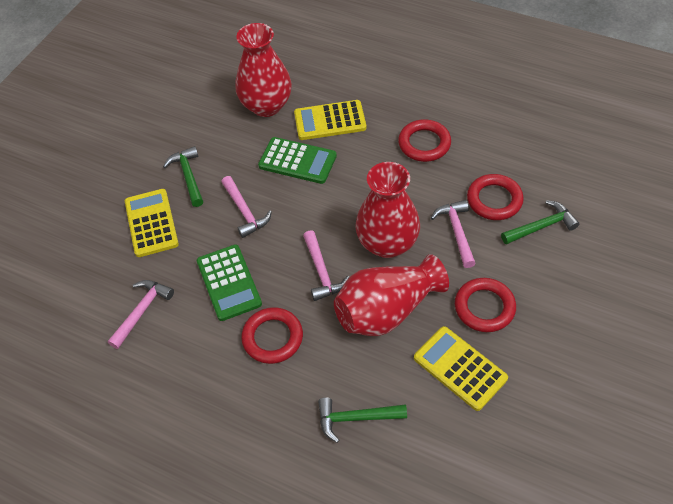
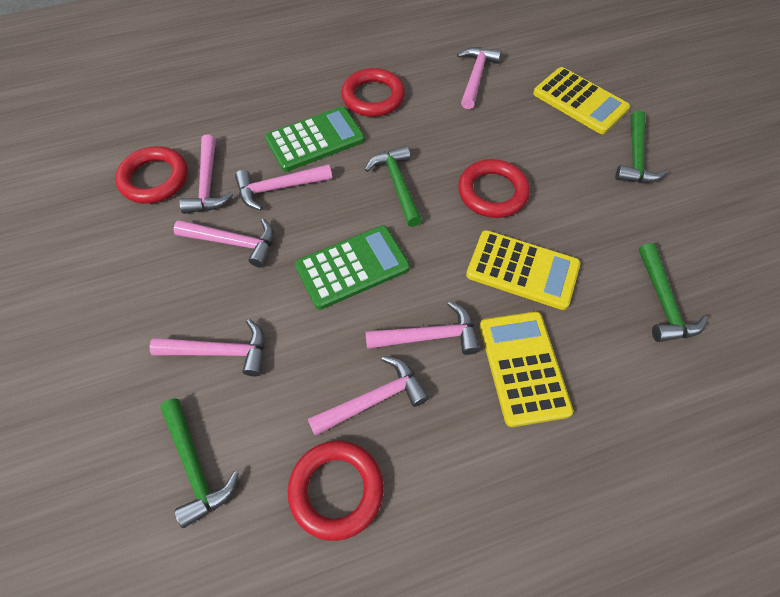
green hammer: 3 -> 4
pink hammer: 4 -> 7
red vase: 3 -> 0

